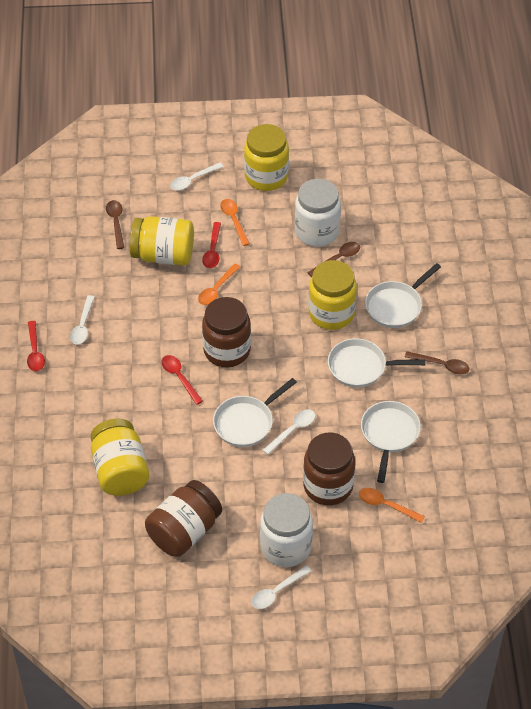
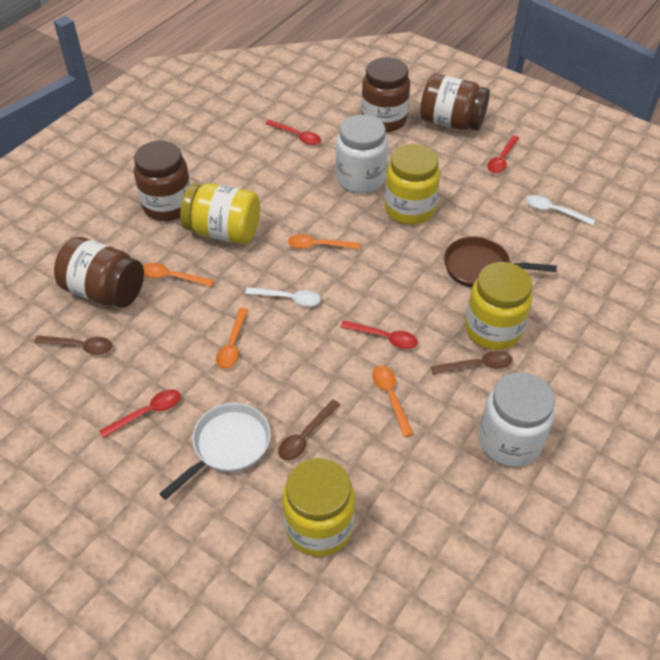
brown jar: 3 -> 4
brown pan: 0 -> 1
orange spoon: 3 -> 4
red spoon: 3 -> 4
white pan: 4 -> 1
white spoon: 4 -> 2

